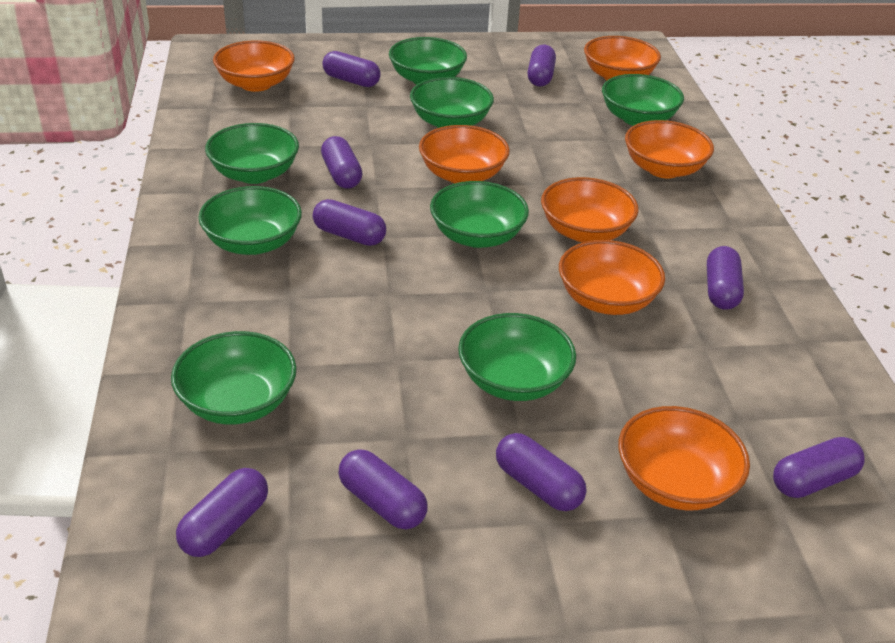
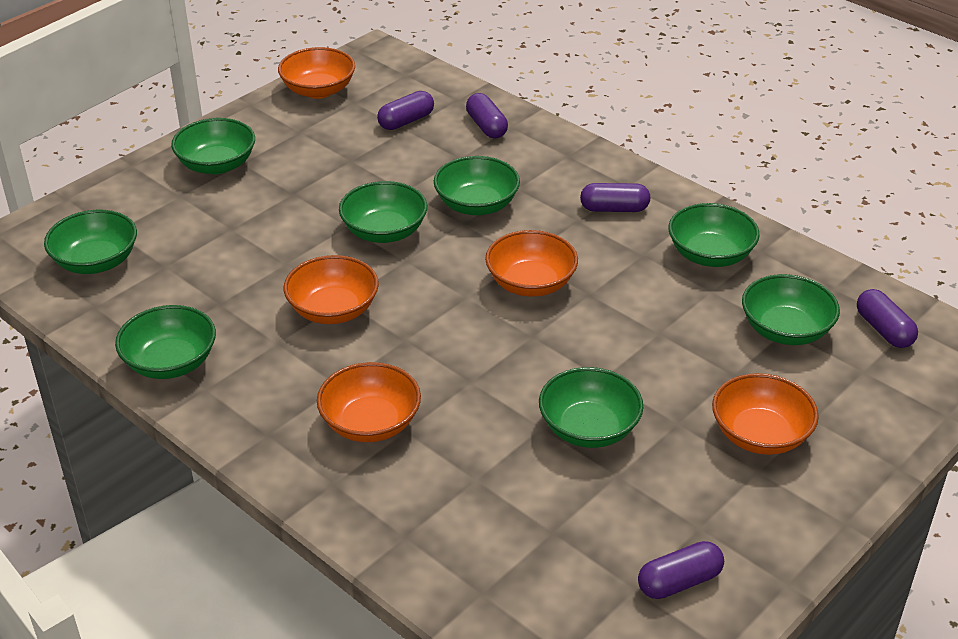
orange bowl: 7 -> 5
purple capsule: 9 -> 5

